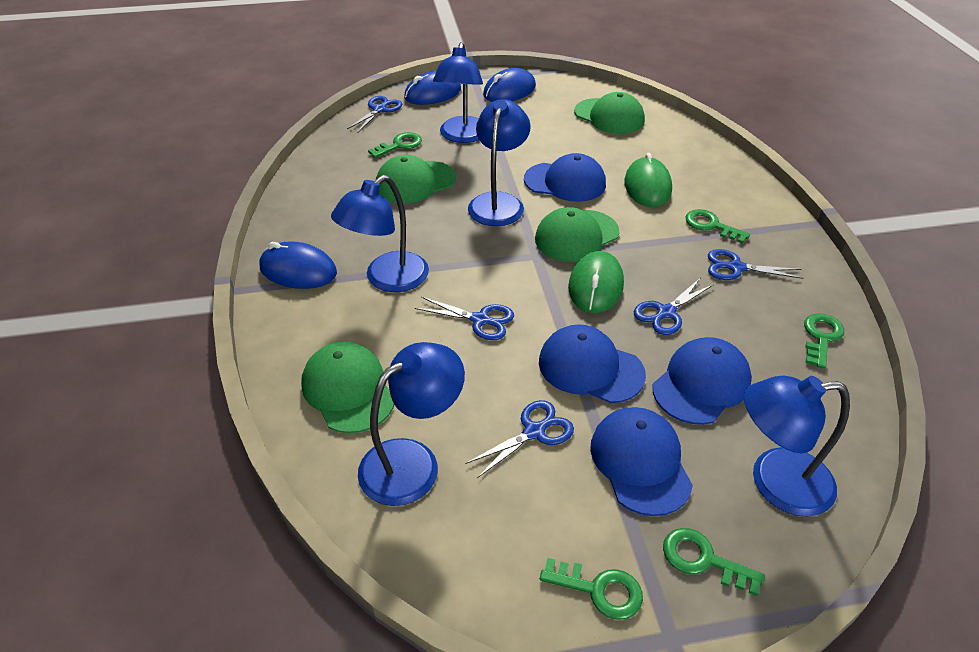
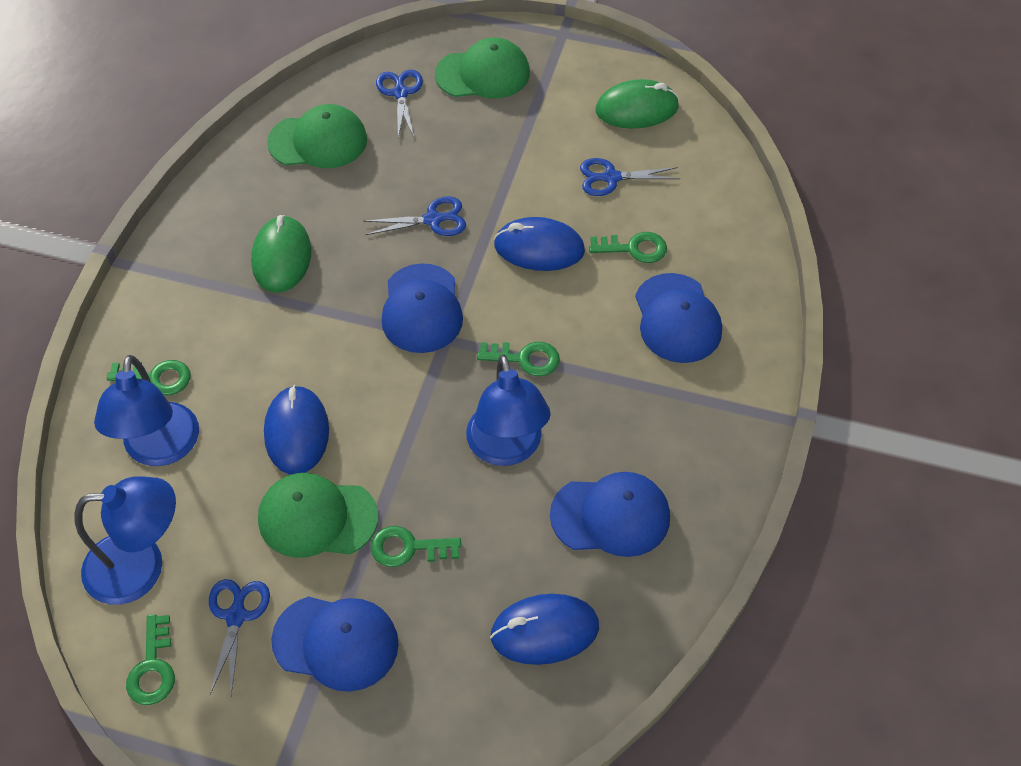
blue lamp: 5 -> 3
blue scissors: 5 -> 4
green cap: 4 -> 3

